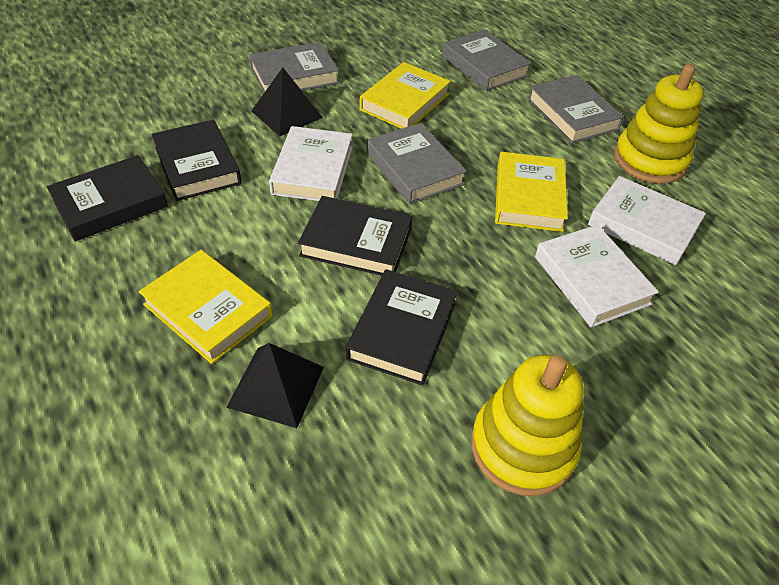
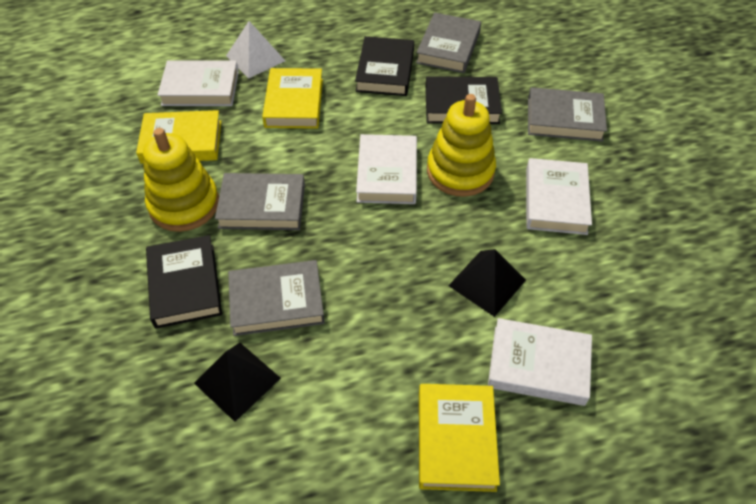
black book: 4 -> 3
white book: 3 -> 4
white pyramid: 0 -> 1

